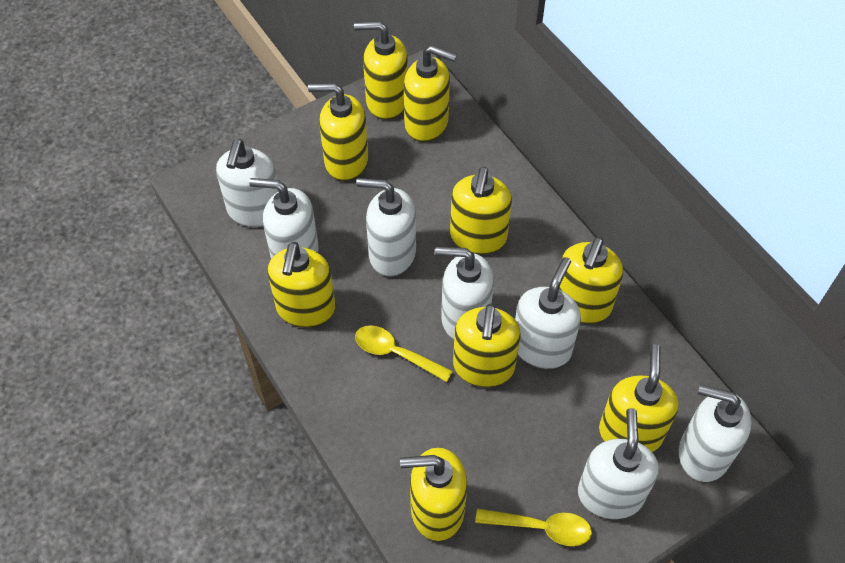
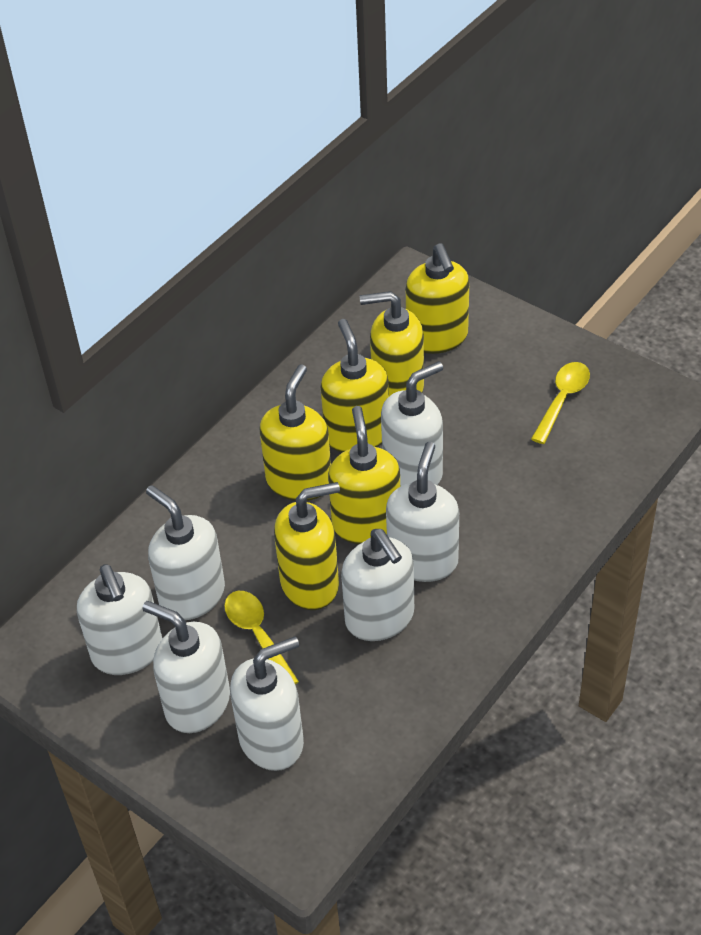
yellow soap dispenser: 9 -> 6

